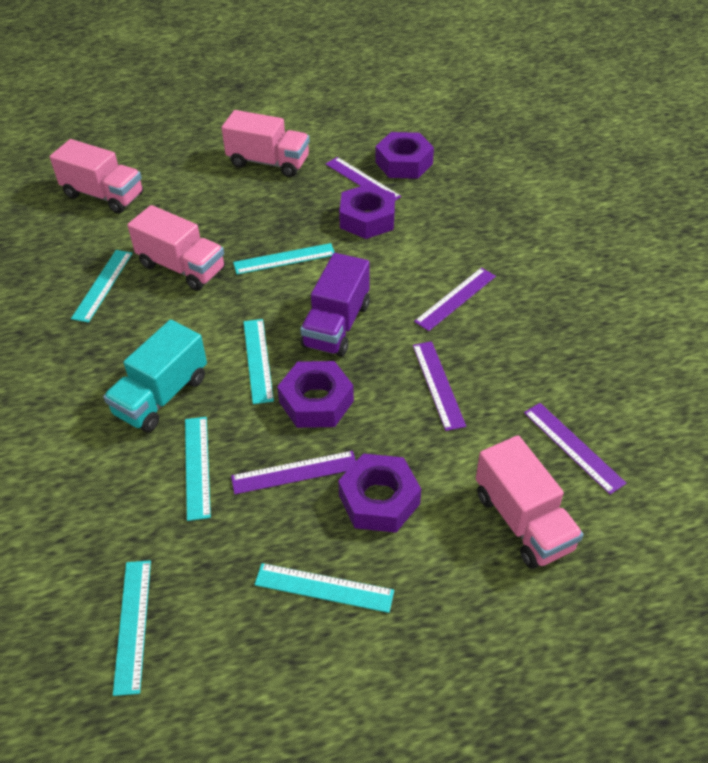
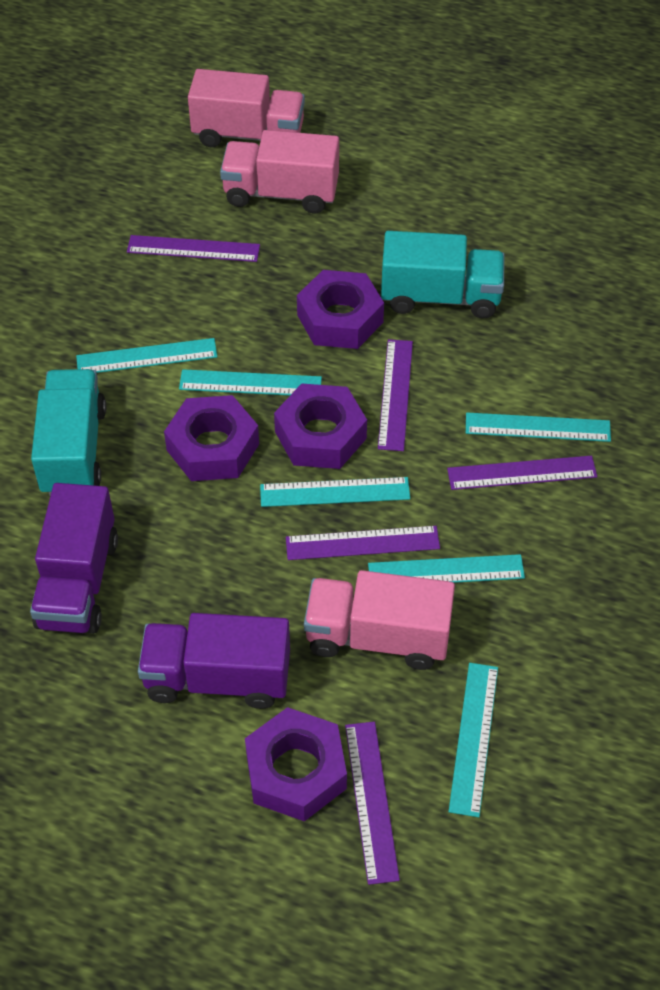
pink truck: 4 -> 3
purple truck: 1 -> 2
turquoise truck: 1 -> 2

